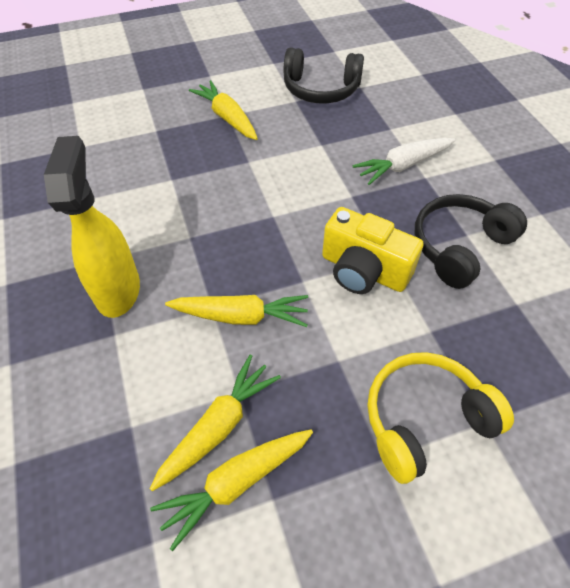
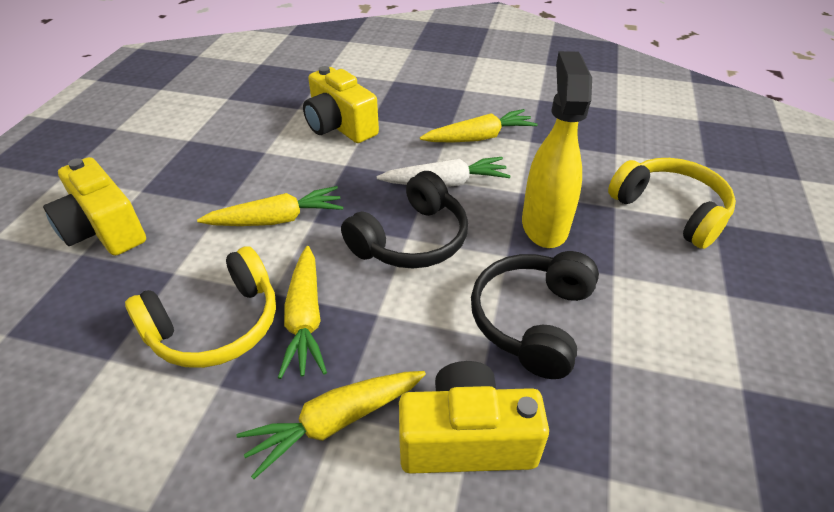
yellow camera: 1 -> 3
yellow headphones: 1 -> 2

